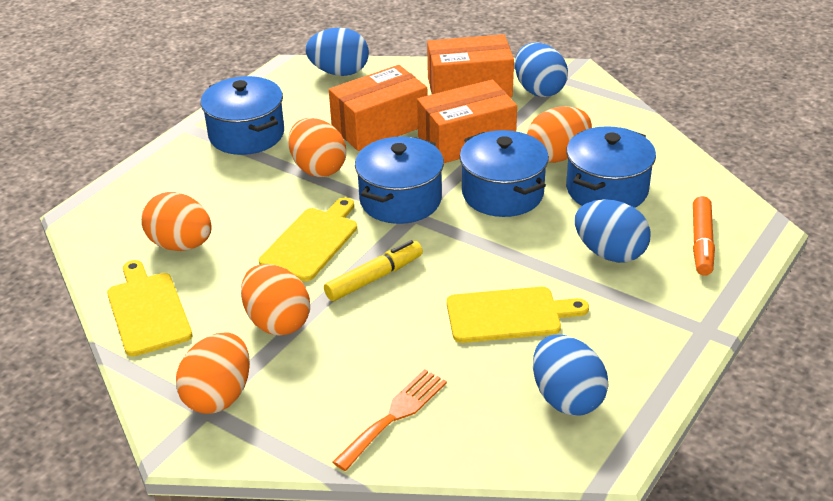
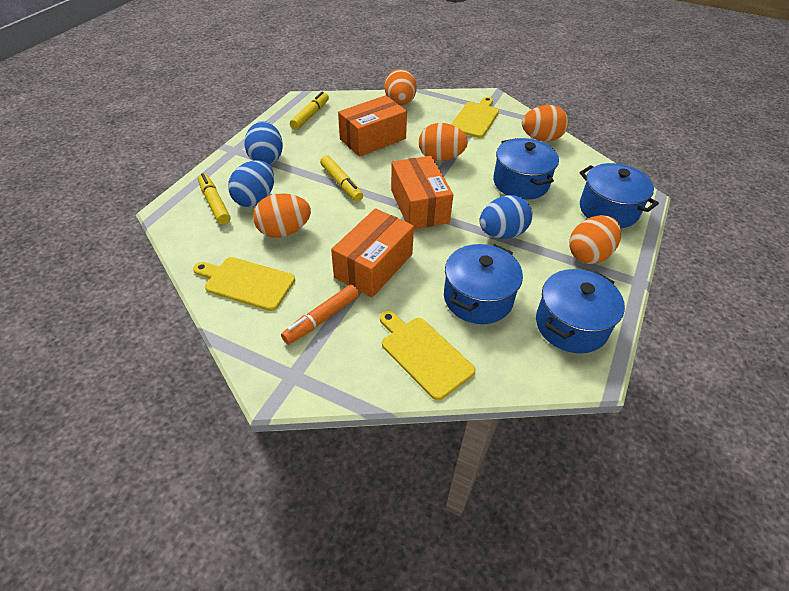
blue egg: 4 -> 3
orange fork: 1 -> 0
yellow marker: 1 -> 3

